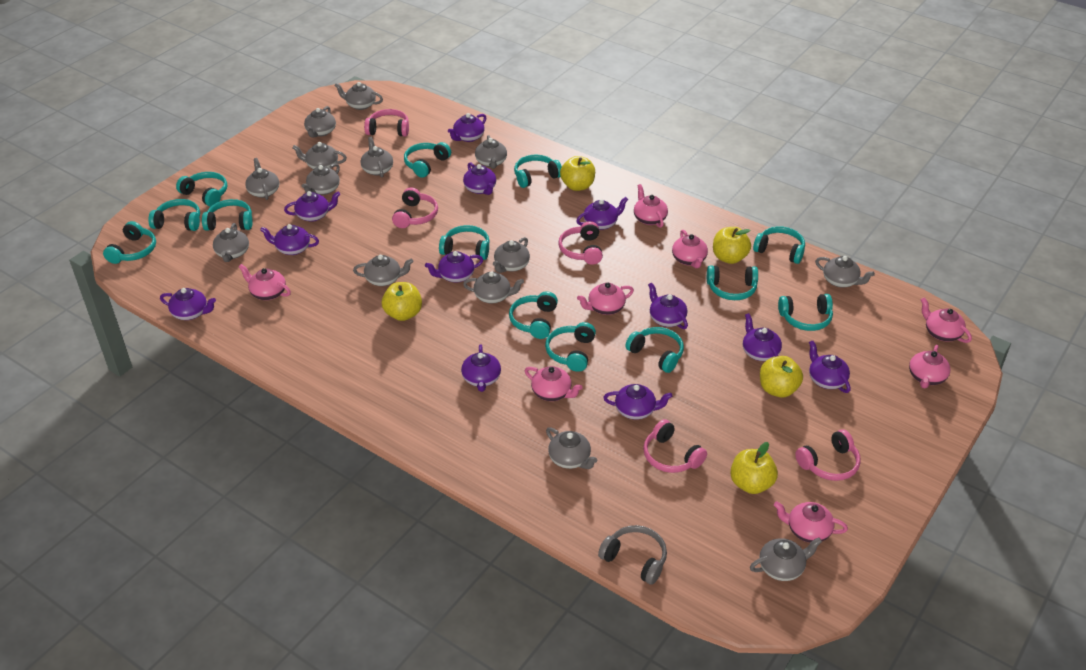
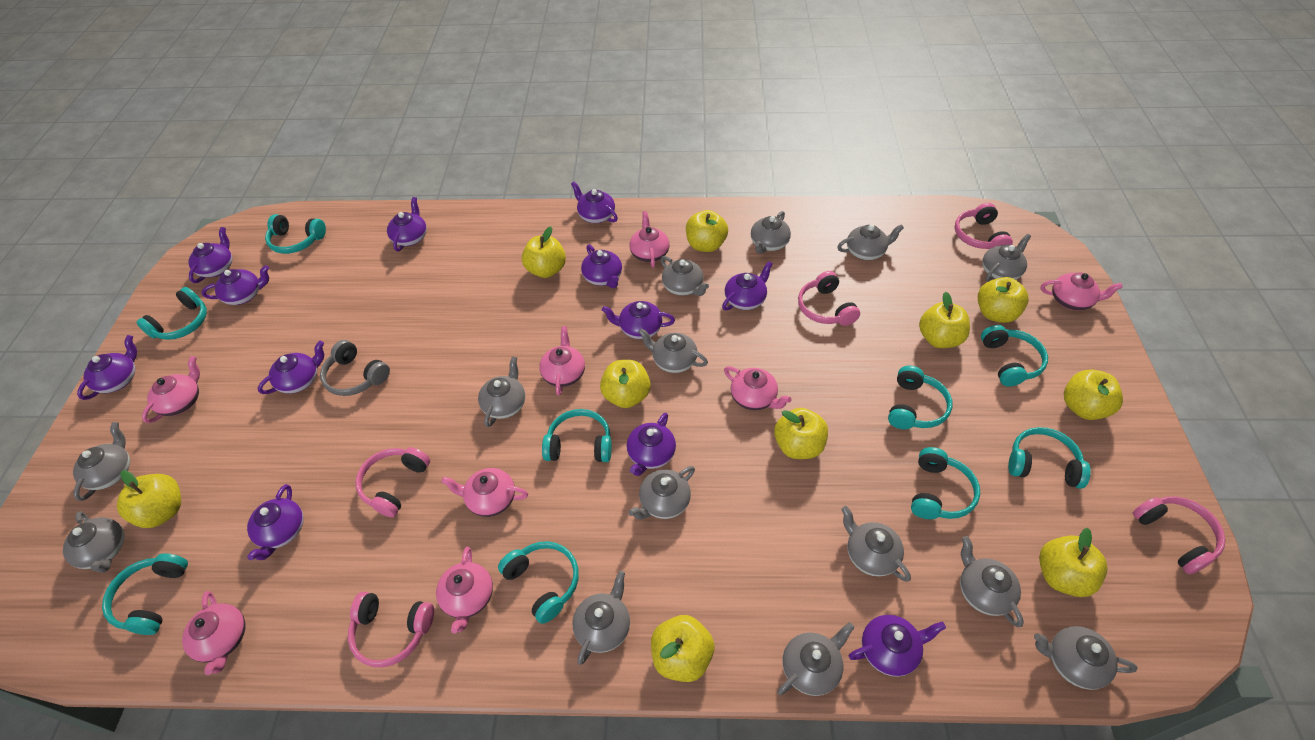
turquoise headphones: 13 -> 9
yellow apple: 5 -> 10

